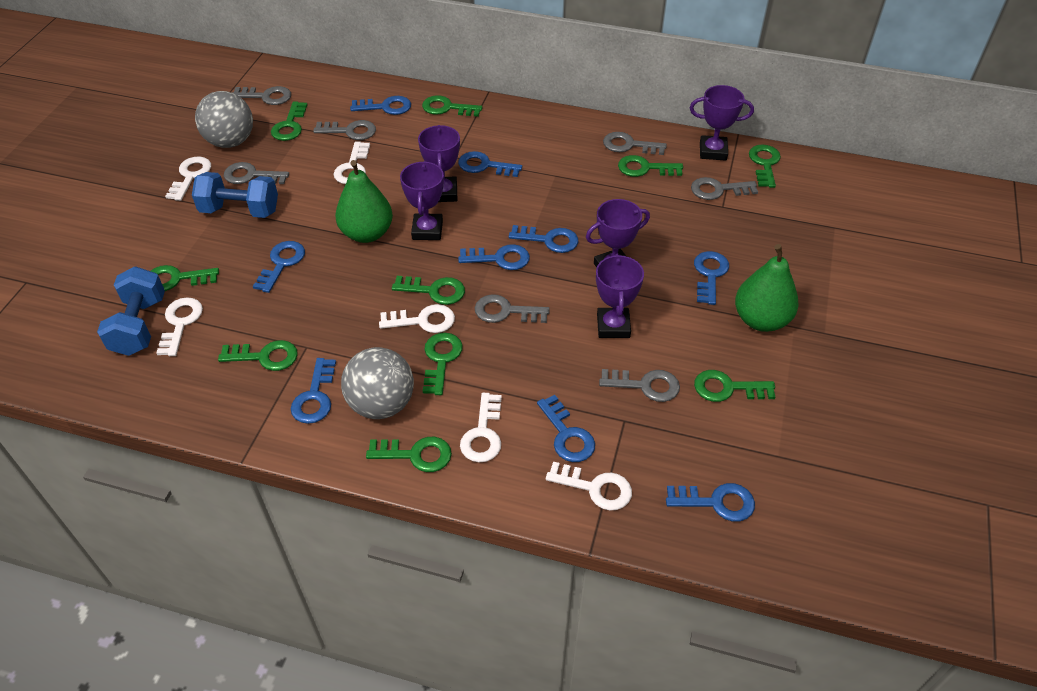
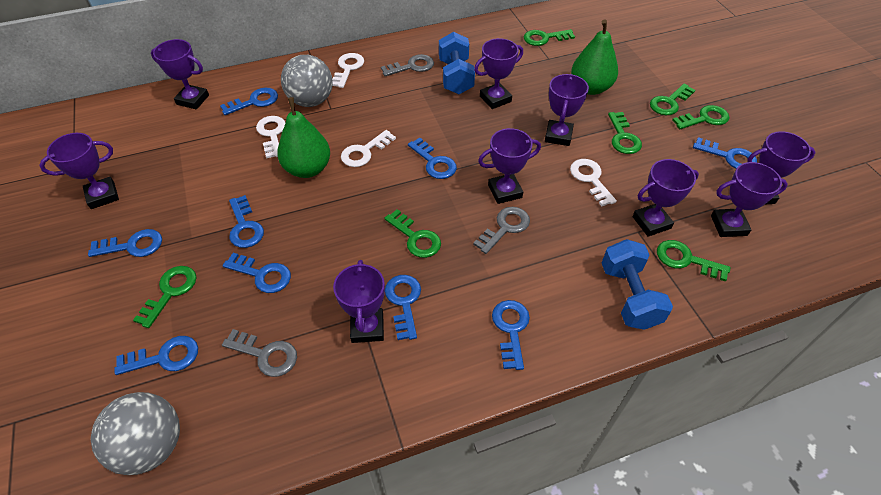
green key: 10 -> 7
grey key: 7 -> 3
purple trophy: 5 -> 9
white key: 6 -> 4

